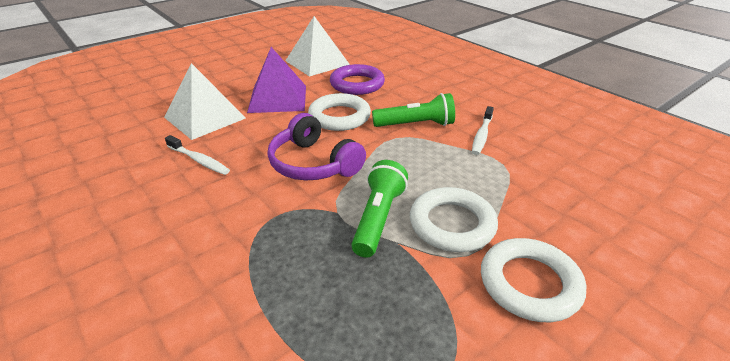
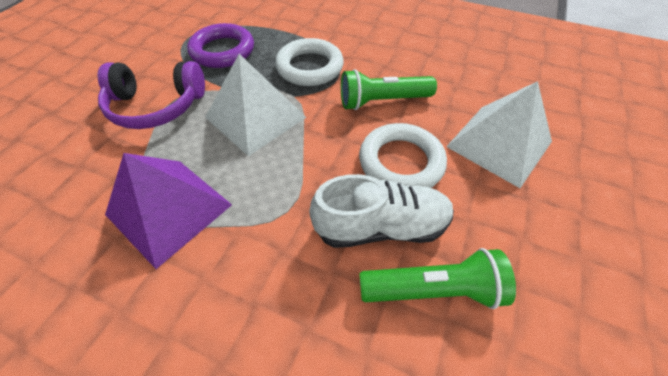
white ring: 3 -> 2
white shoe: 0 -> 1
white toothbrush: 2 -> 0

